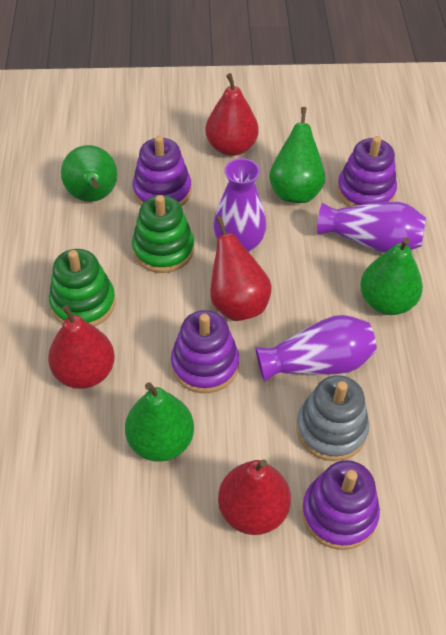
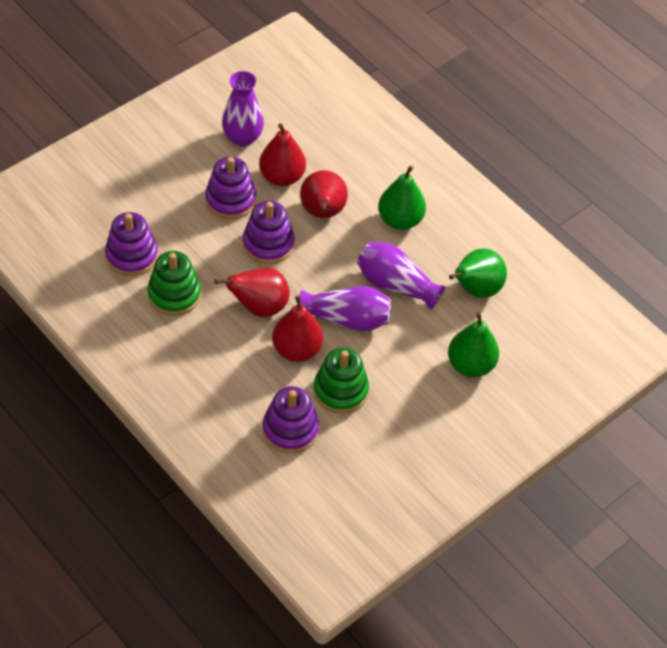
green pear: 4 -> 3
grey stacking toy: 1 -> 0

